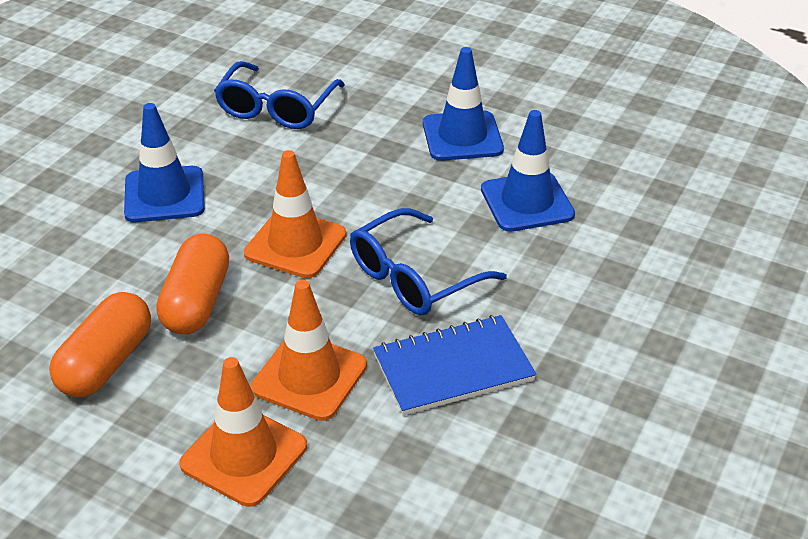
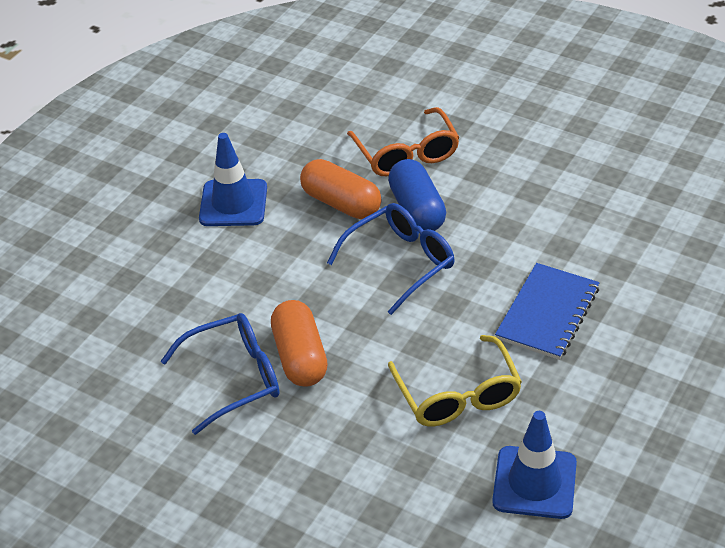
blue capsule: 0 -> 1
blue traffic cone: 3 -> 2
orange glasses: 0 -> 1
orange traffic cone: 3 -> 0
yellow glasses: 0 -> 1

